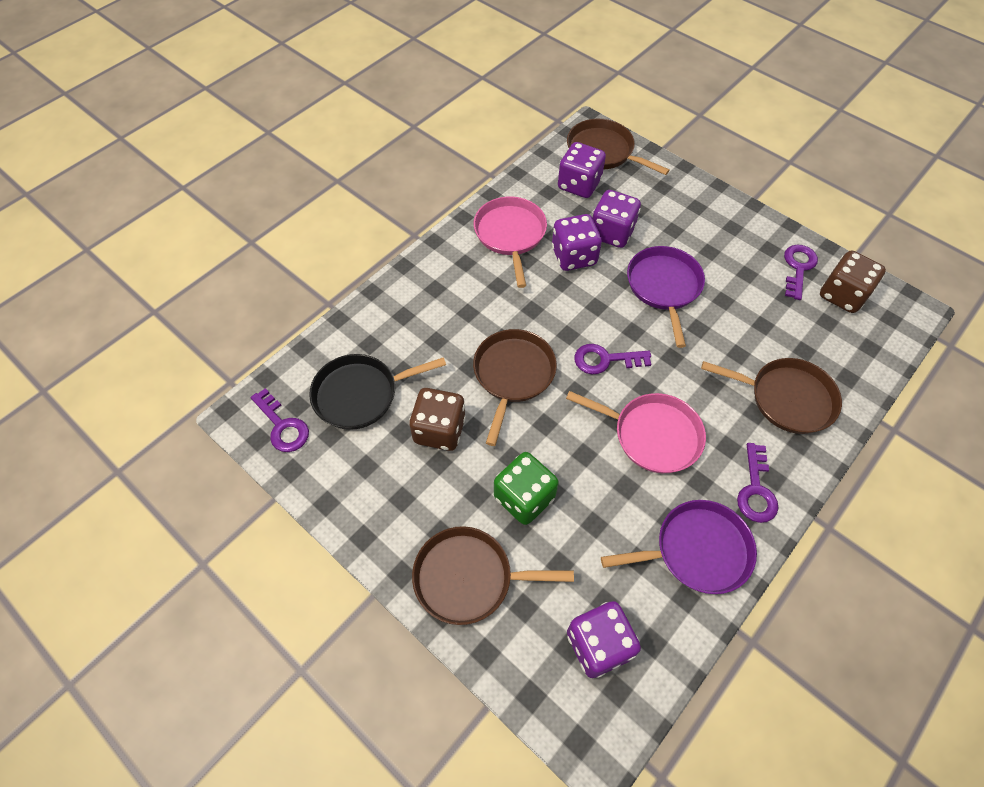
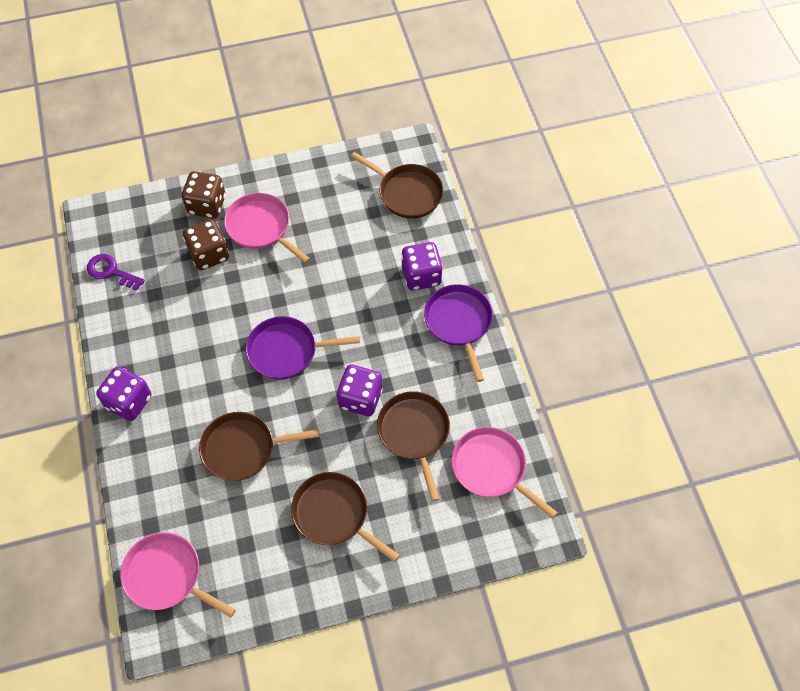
black pan: 1 -> 0
green dice: 1 -> 0
pink pan: 2 -> 3
purple dice: 4 -> 3
purple key: 4 -> 1

